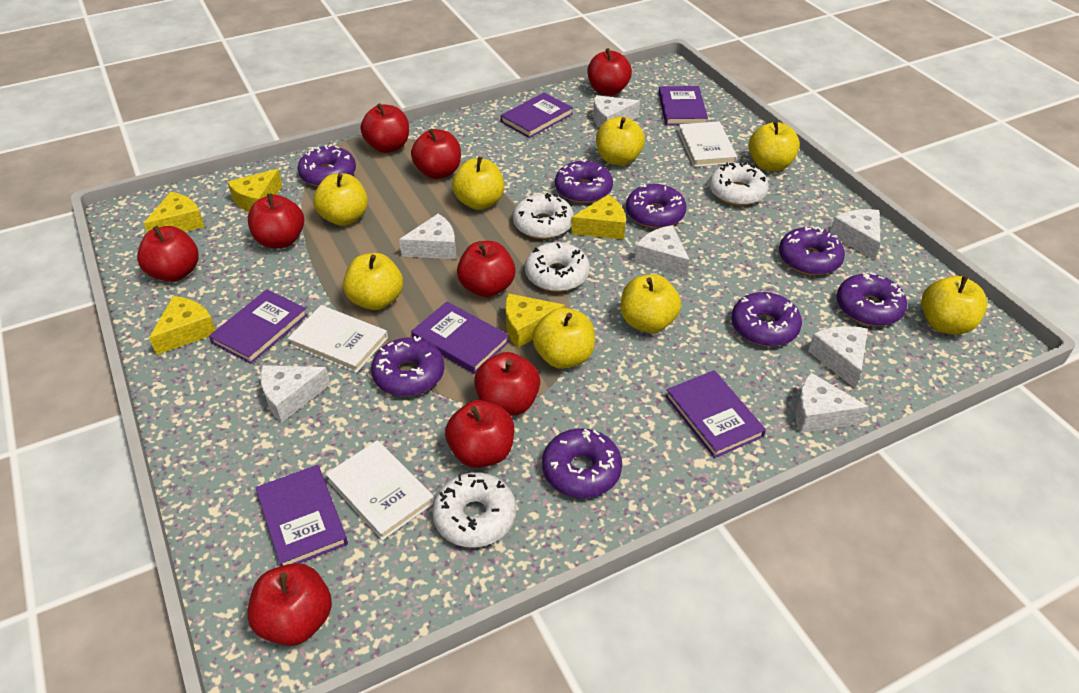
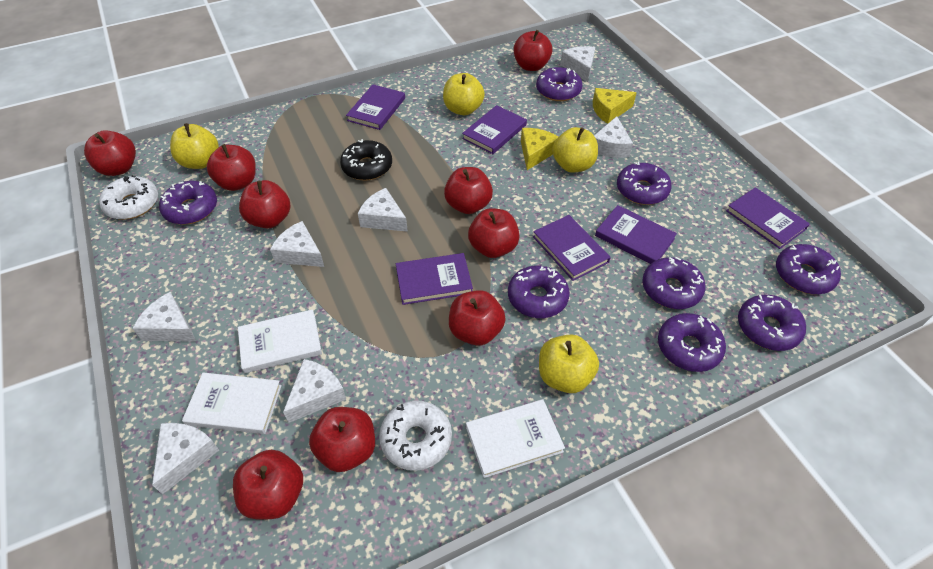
black donut: 0 -> 1
white donut: 4 -> 2
yellow apple: 8 -> 4
yellow cheese: 5 -> 2

